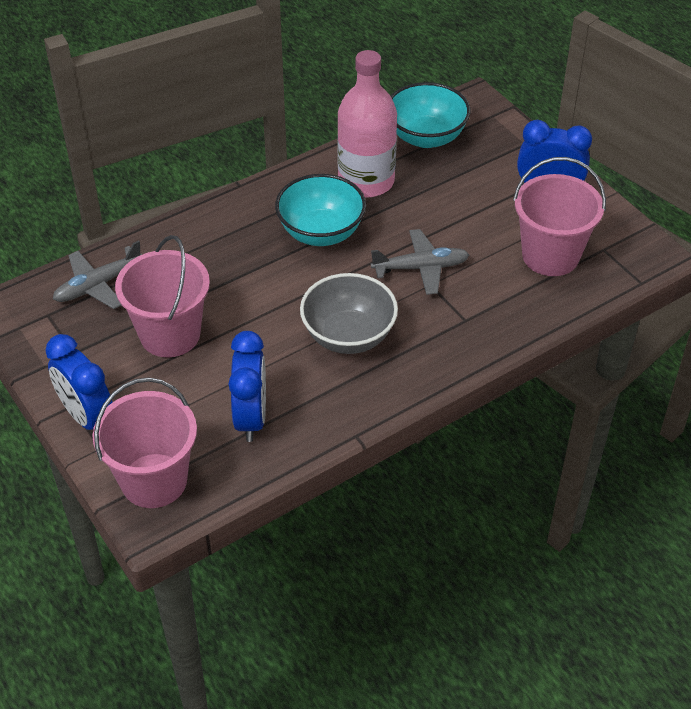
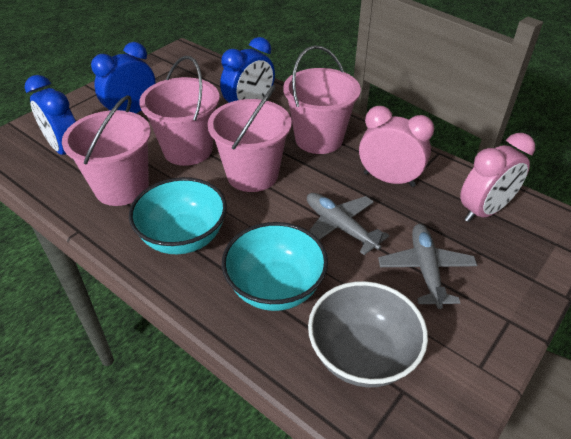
pink bottle: 1 -> 0
pink bucket: 3 -> 4
pink clock: 0 -> 2

